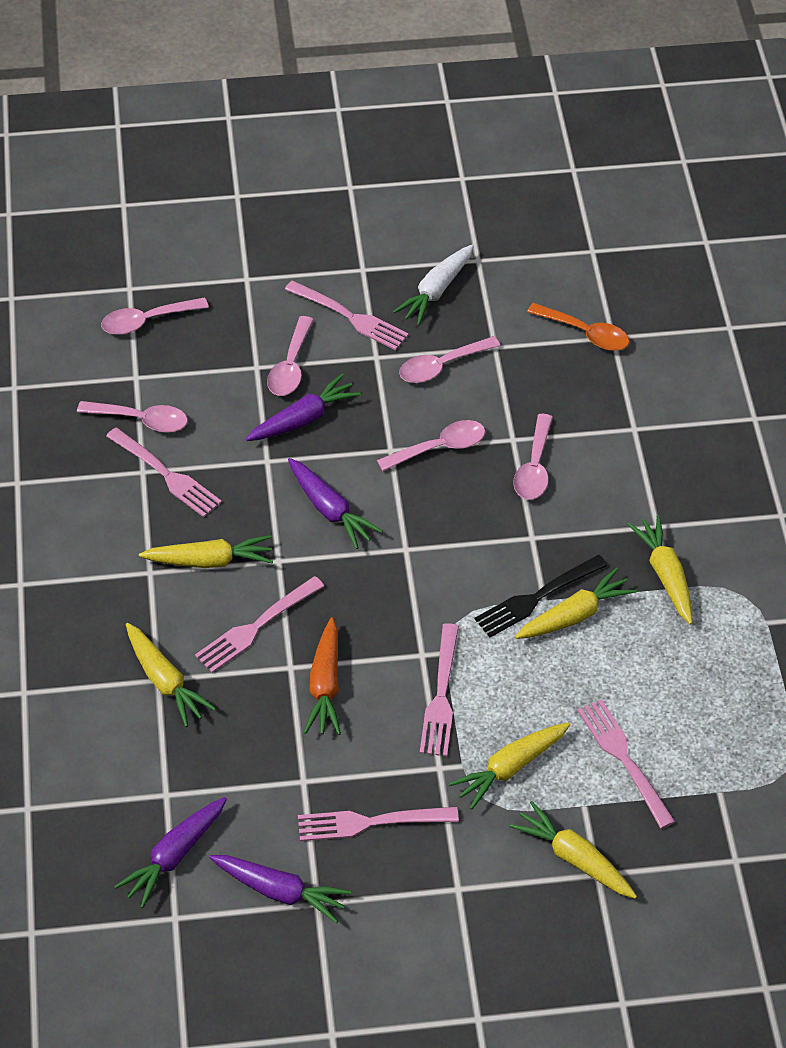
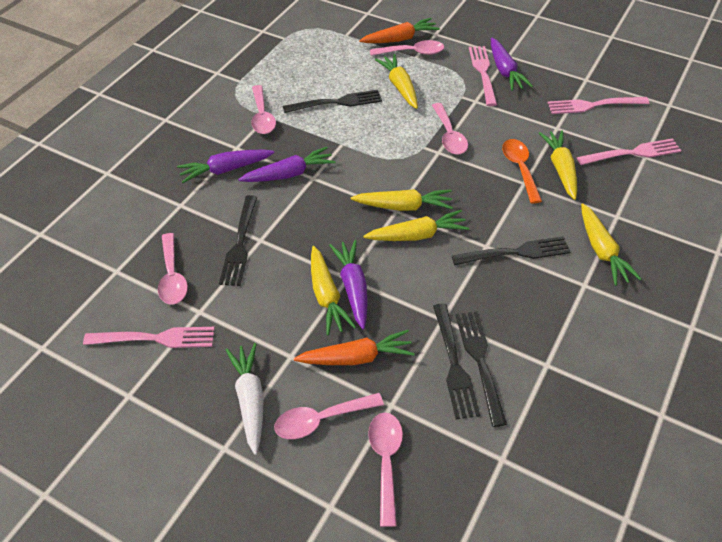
black fork: 1 -> 5
orange carrot: 1 -> 2
pink fork: 6 -> 4

